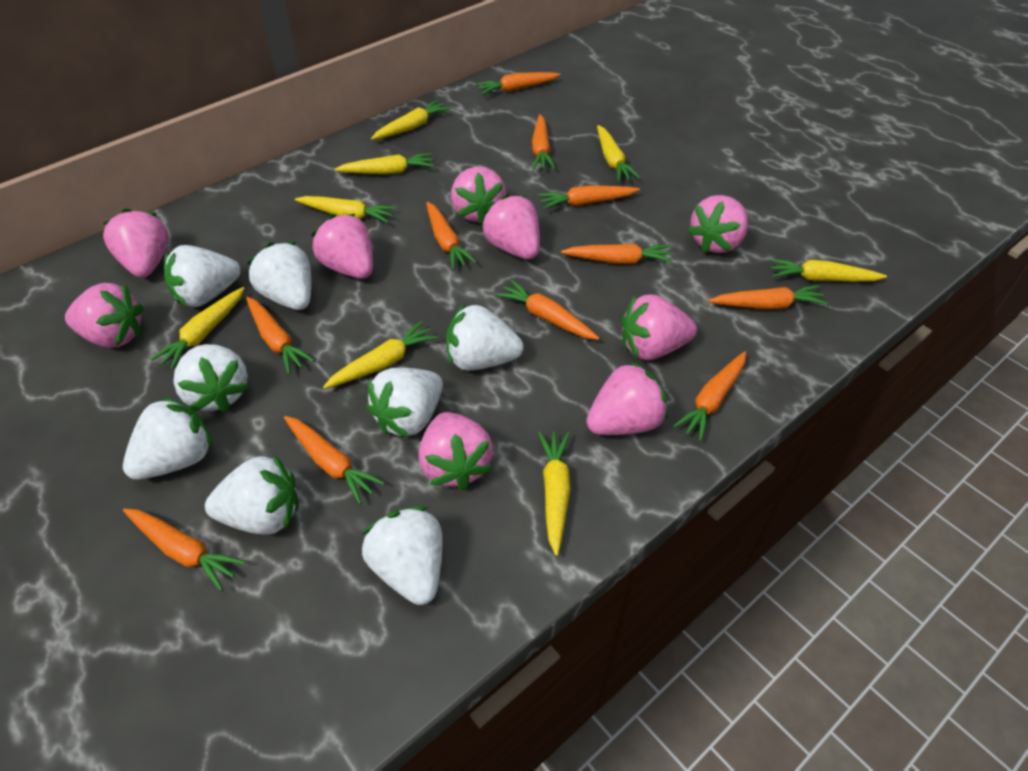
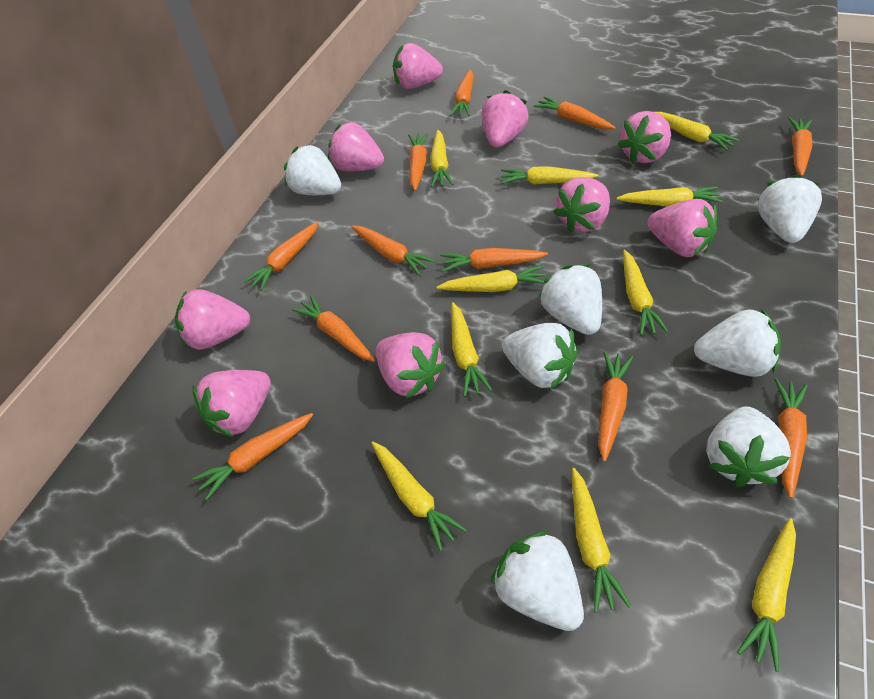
white strawberry: 8 -> 7
yellow carrot: 8 -> 10

